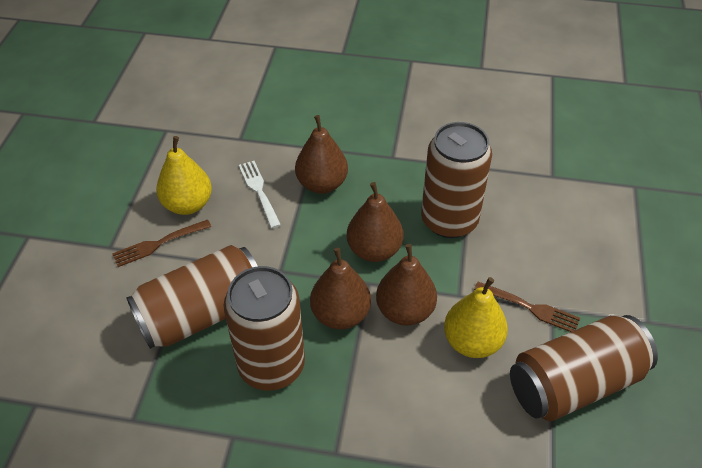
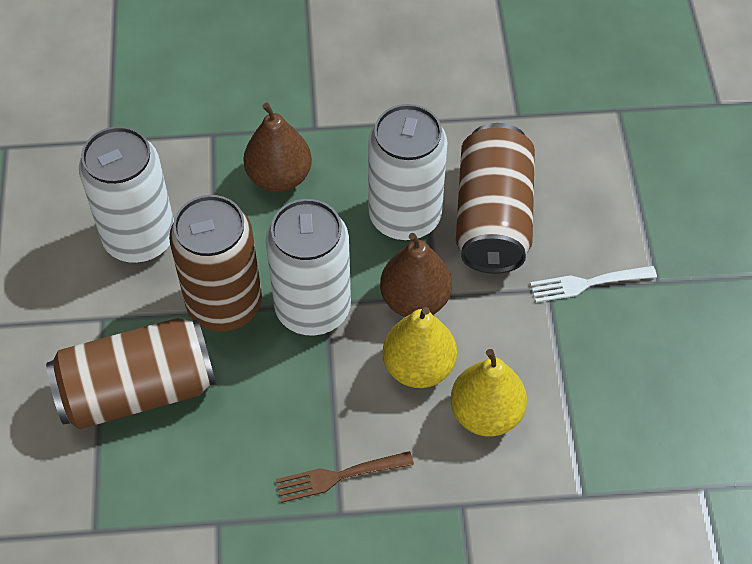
brown can: 4 -> 3
brown fork: 2 -> 1
brown pear: 4 -> 2
white can: 0 -> 3

